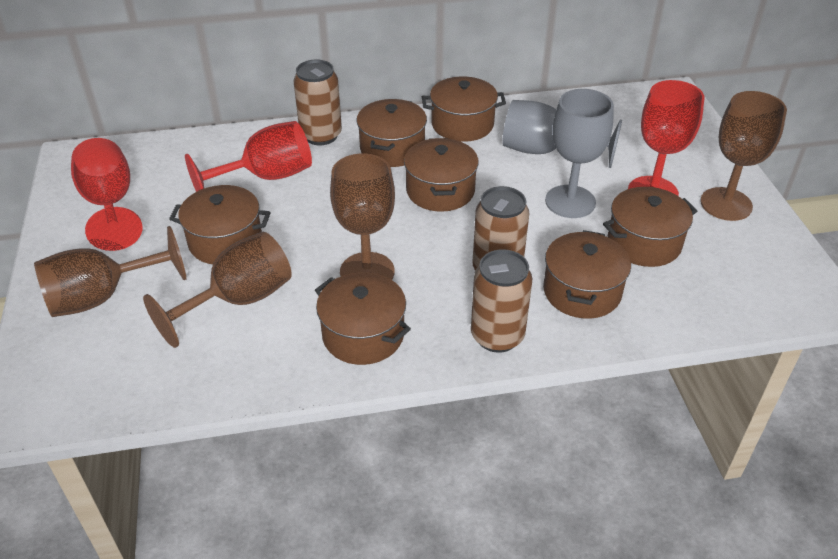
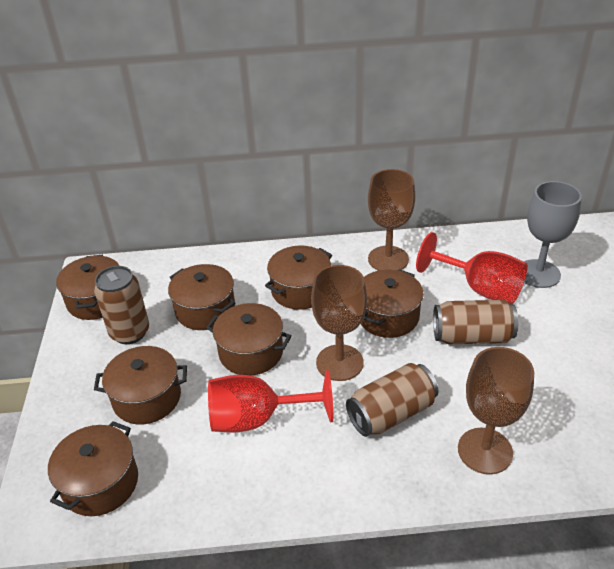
brown goblet: 4 -> 3
grey goblet: 2 -> 1
red goblet: 3 -> 2

